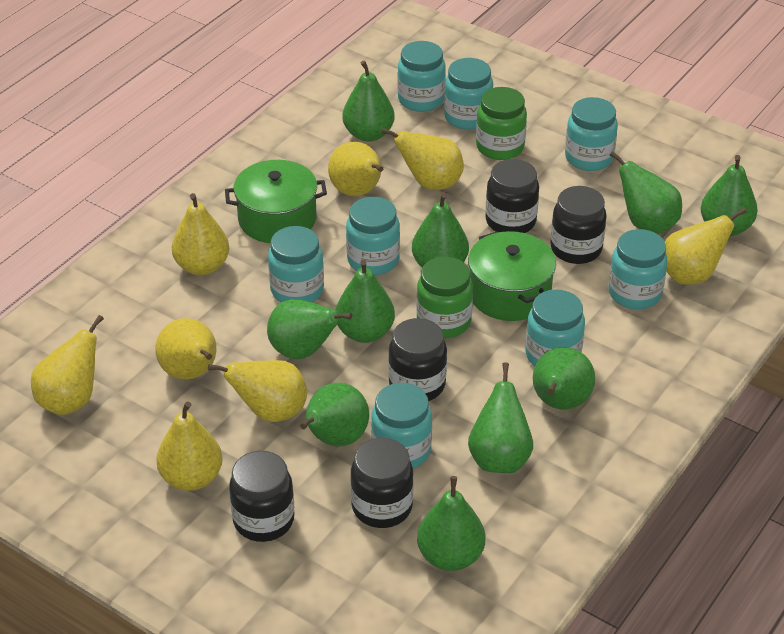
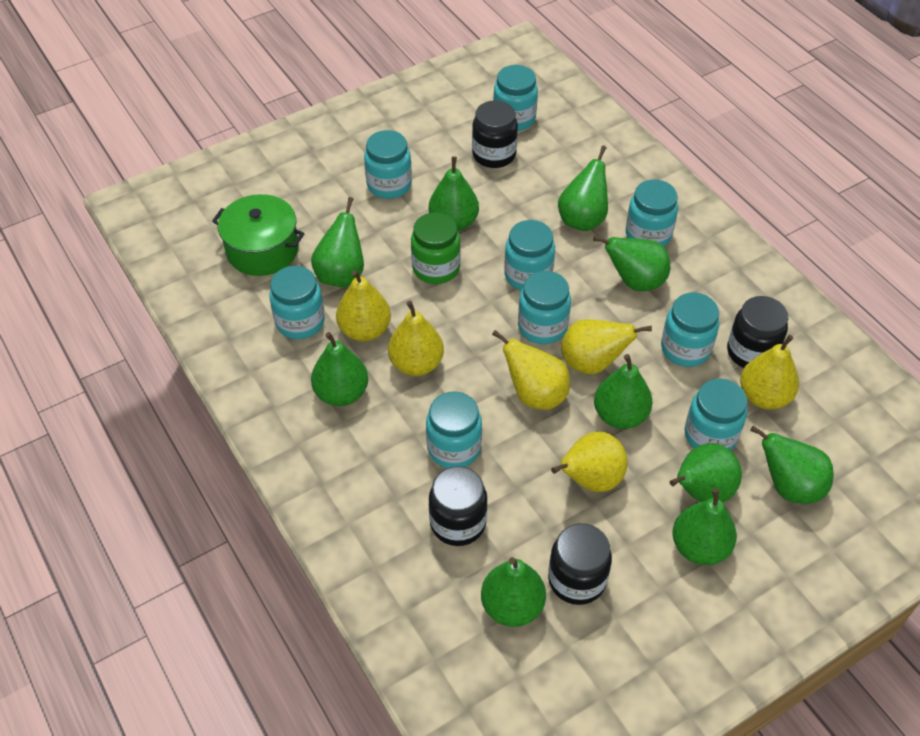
black jar: 5 -> 4
green jar: 2 -> 1
green pot: 2 -> 1
turquoise jar: 8 -> 9
yellow pear: 8 -> 6

